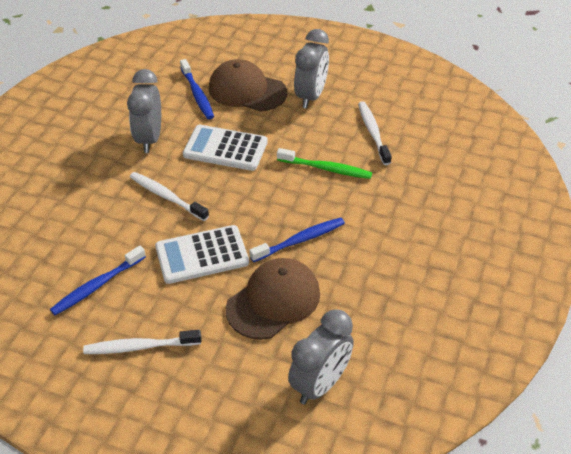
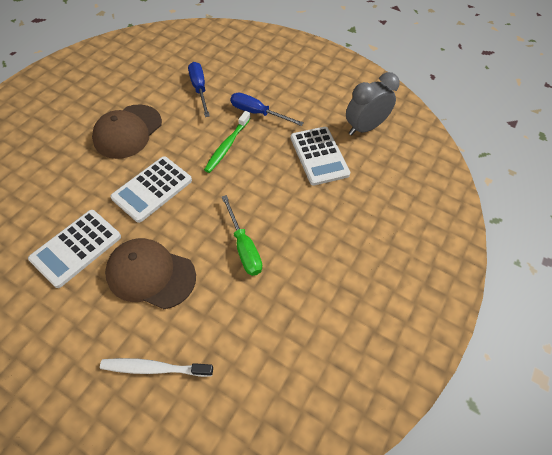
blue screwdriver: 0 -> 2
blue toothbrush: 3 -> 0
green screwdriver: 0 -> 1
grey clock: 3 -> 1
white calculator: 2 -> 3
white toothbrush: 3 -> 1

